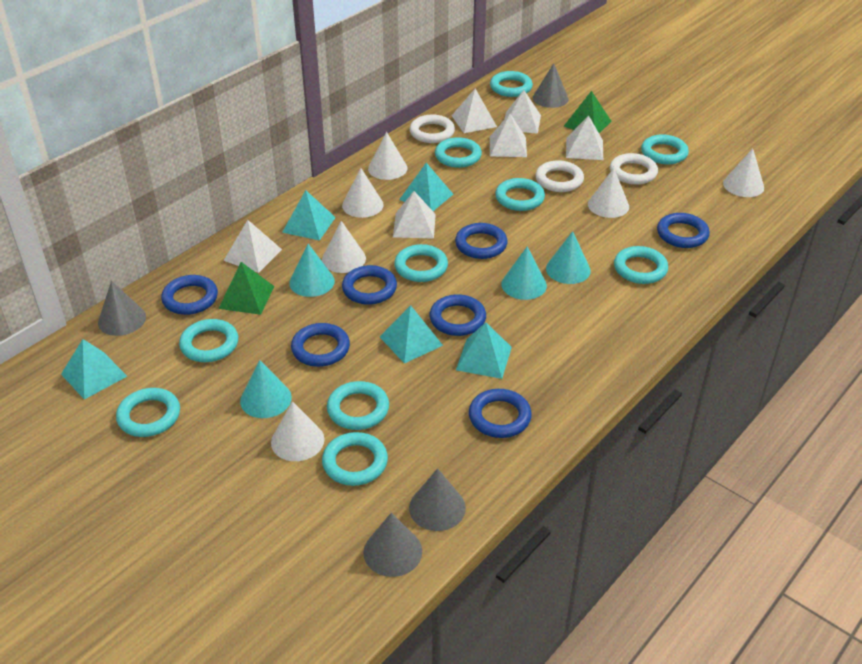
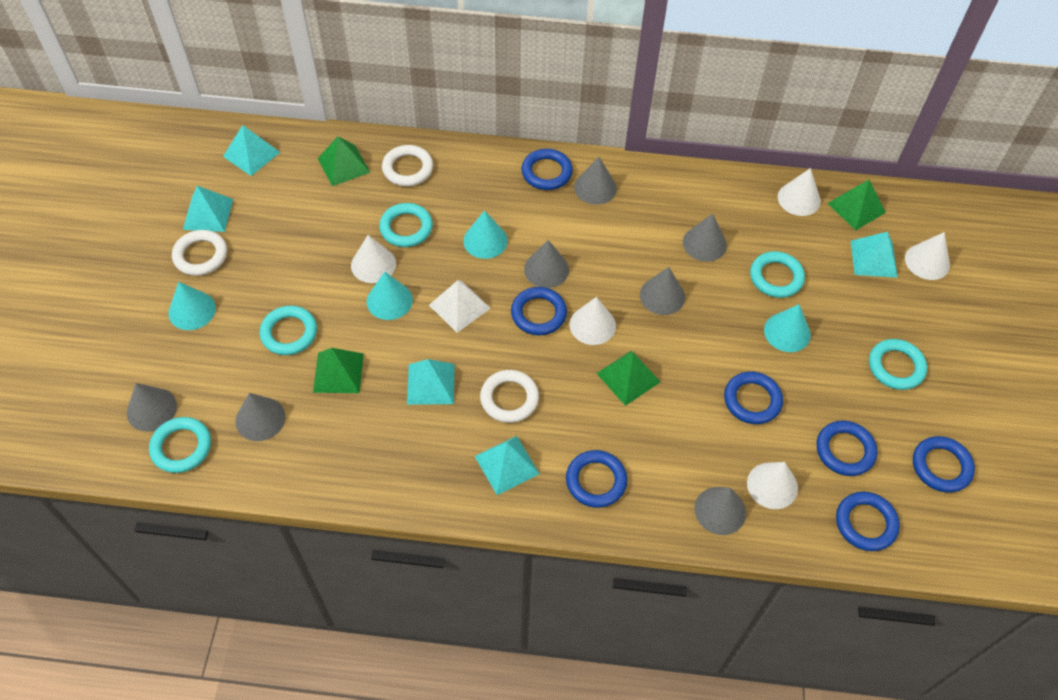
green pyramid: 2 -> 4
grey cone: 4 -> 7
turquoise ring: 10 -> 5
white cone: 6 -> 5
white pyramid: 6 -> 1

